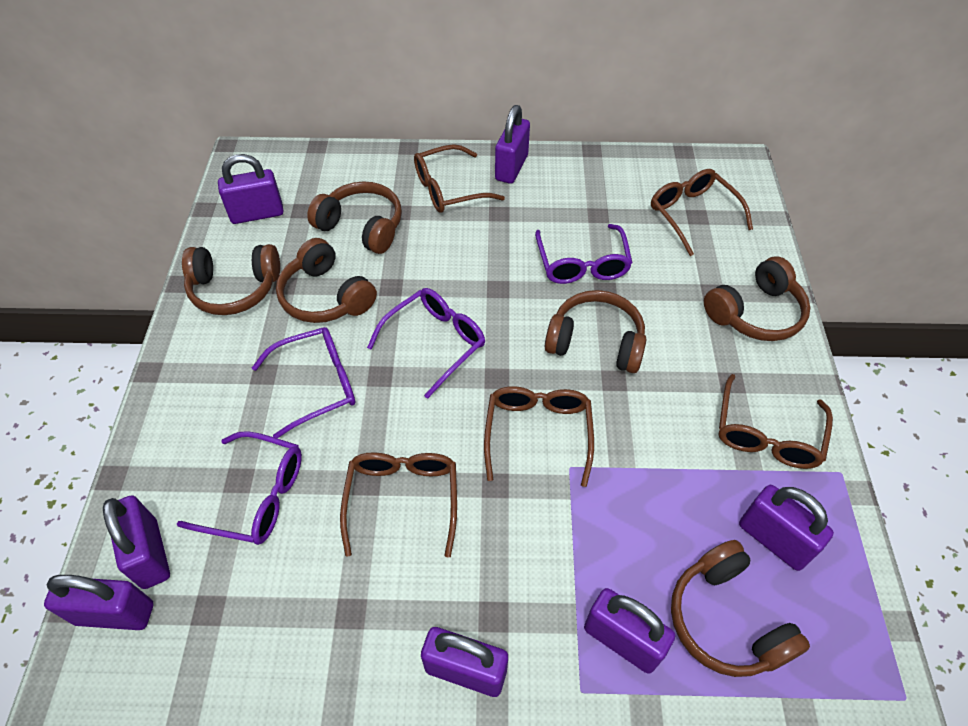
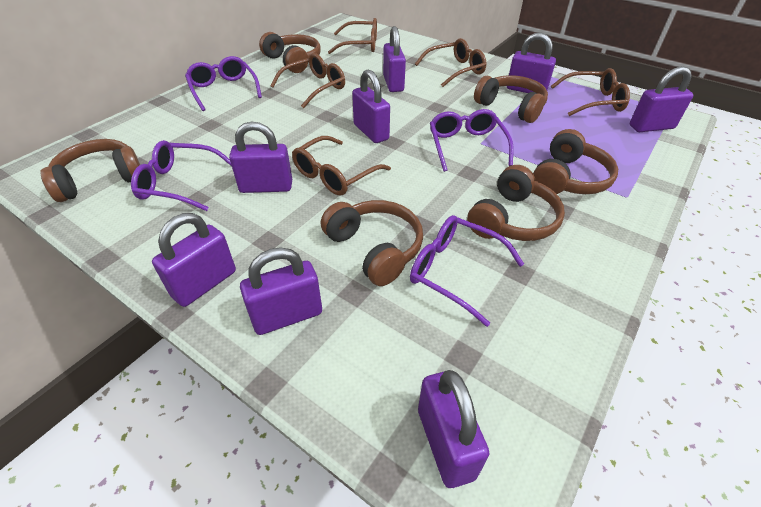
purple padlock: 7 -> 8

